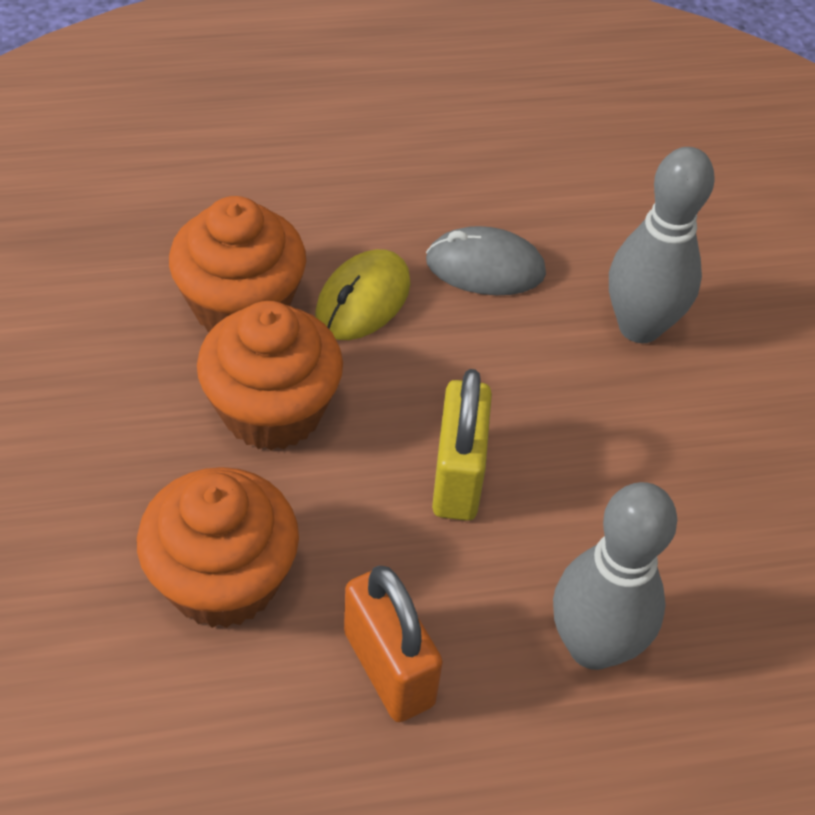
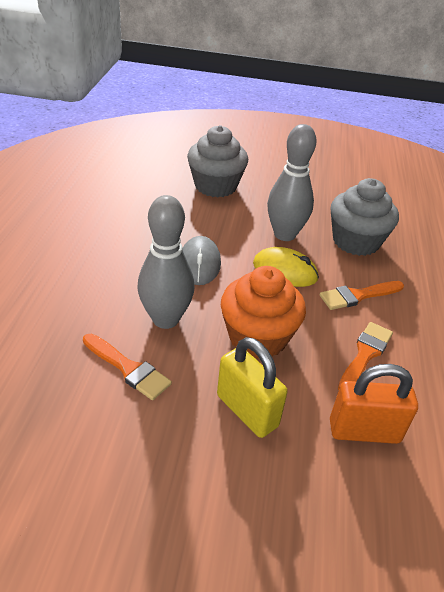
grey cupcake: 0 -> 2
orange brush: 0 -> 3
orange cupcake: 3 -> 1

